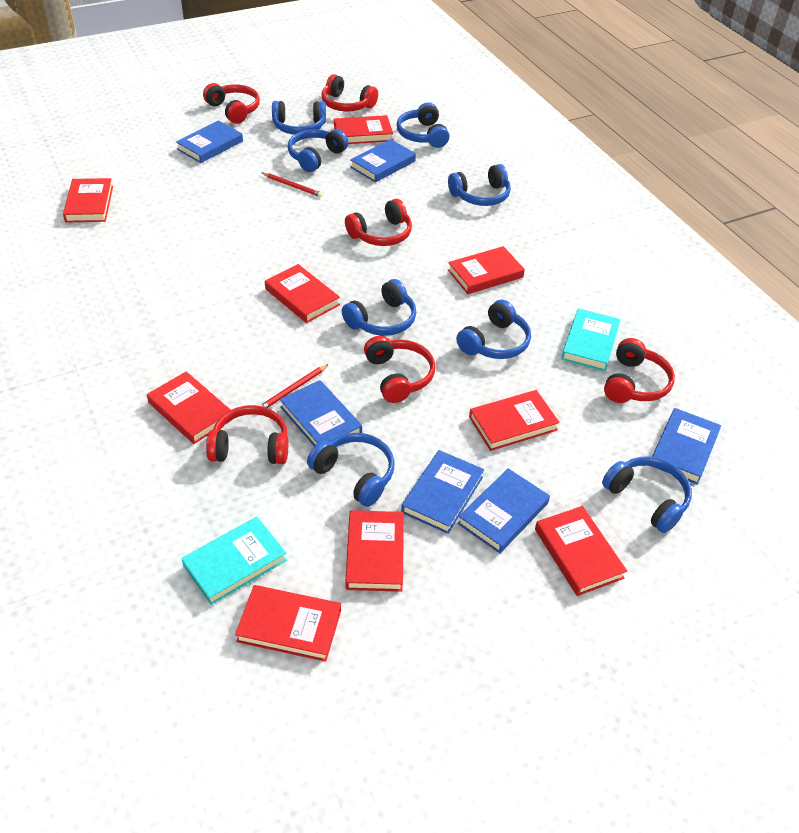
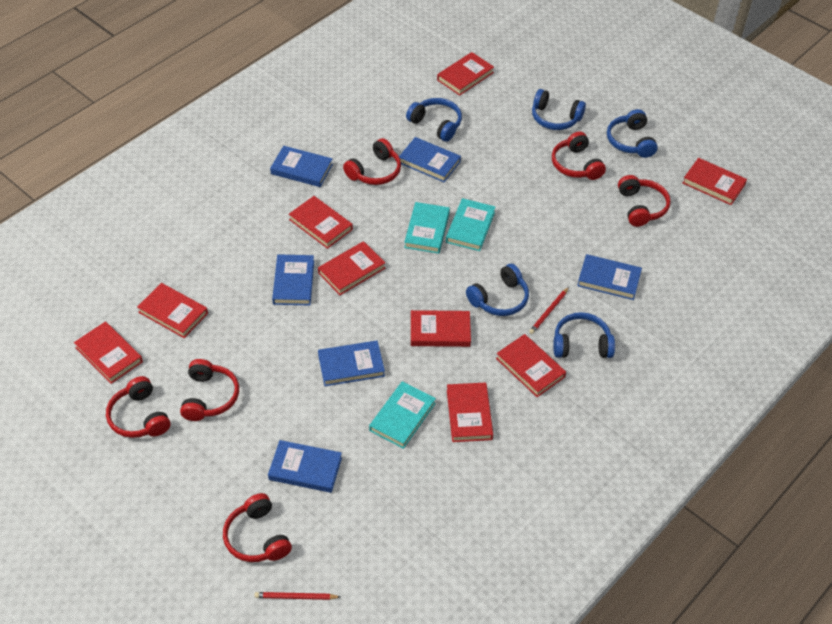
blue headphones: 8 -> 5
turquoise book: 2 -> 3

